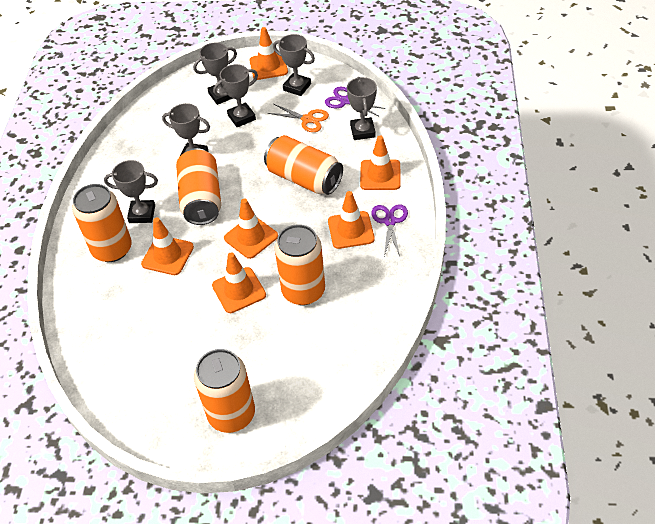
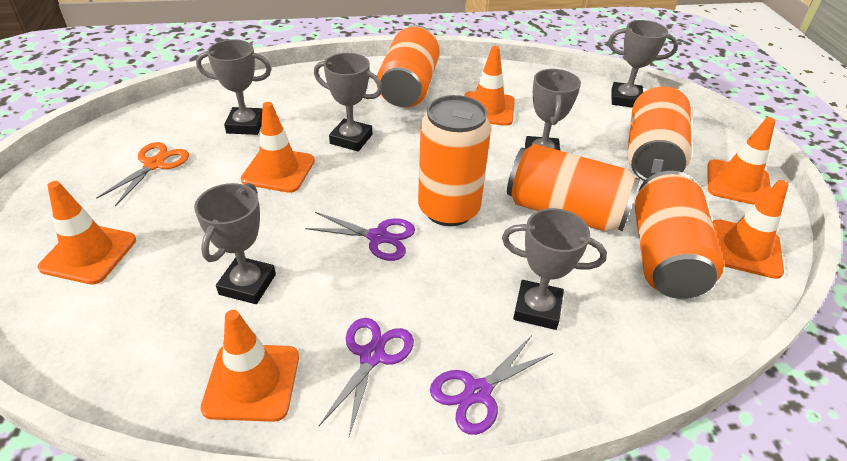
purple scissors: 2 -> 3

